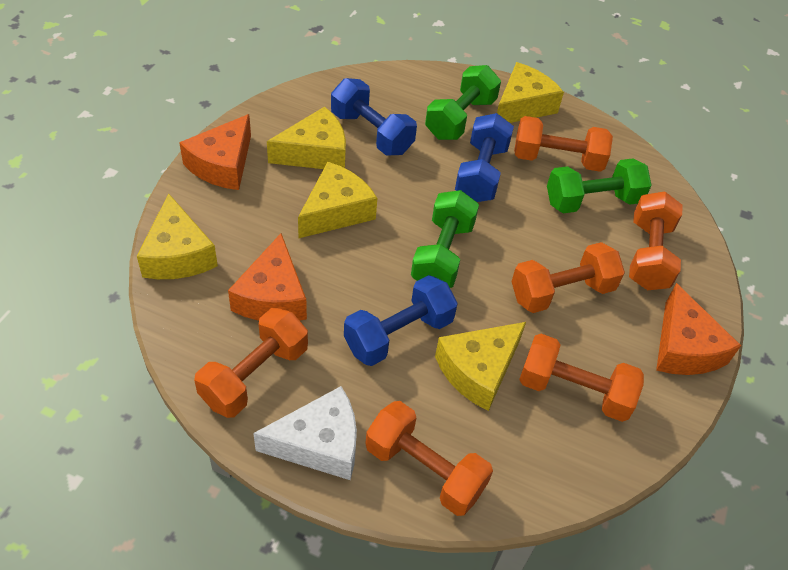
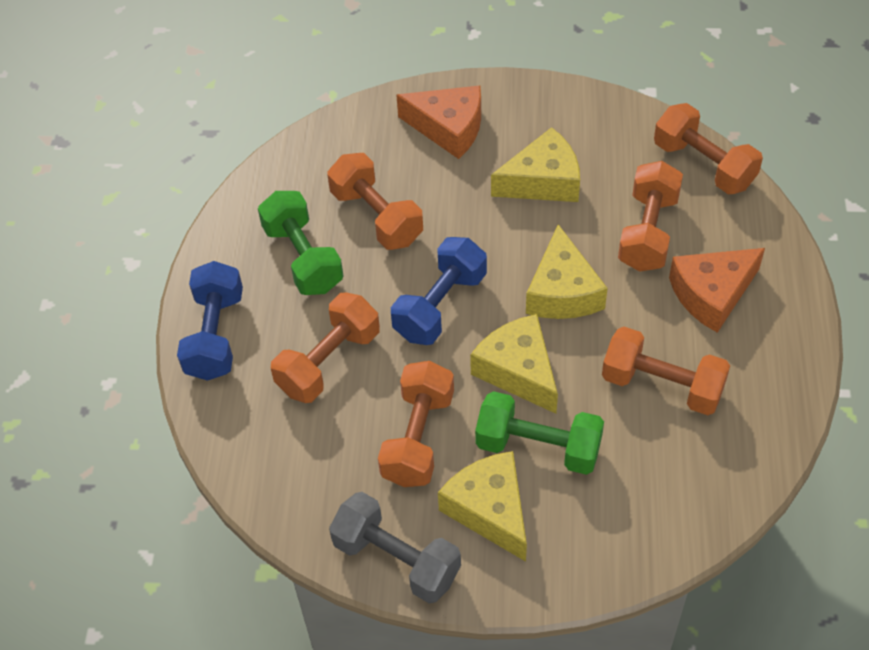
blue dumbbell: 3 -> 2
green dumbbell: 3 -> 2
grey dumbbell: 0 -> 1
orange cheese: 3 -> 2
white cheese: 1 -> 0
yellow cheese: 5 -> 4

